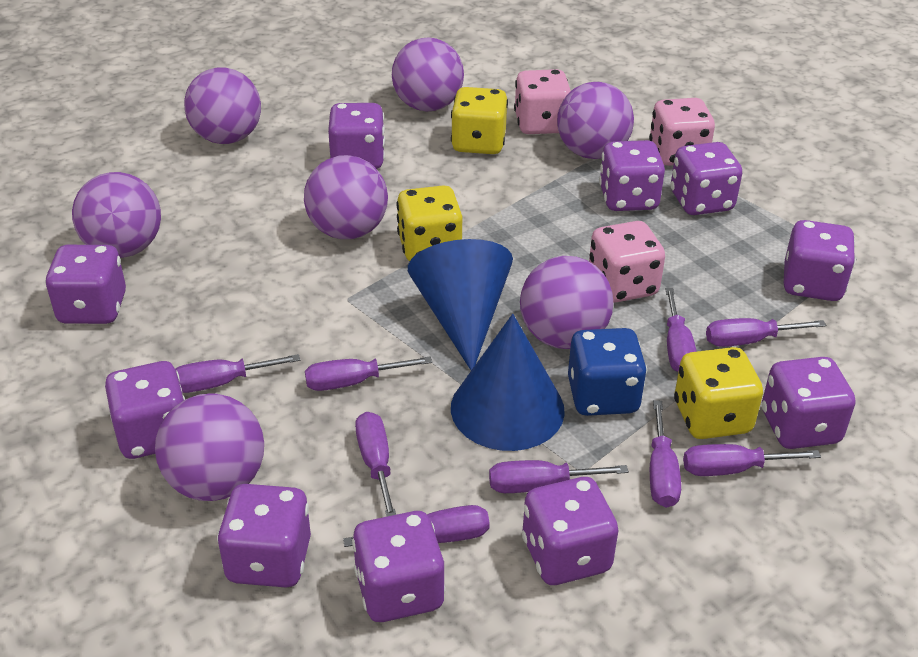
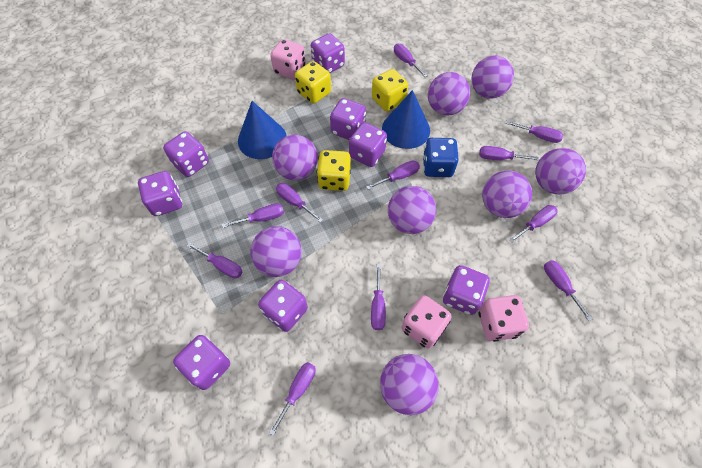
purple ball: 7 -> 8
purple dice: 10 -> 8
purple screwdriver: 9 -> 11

